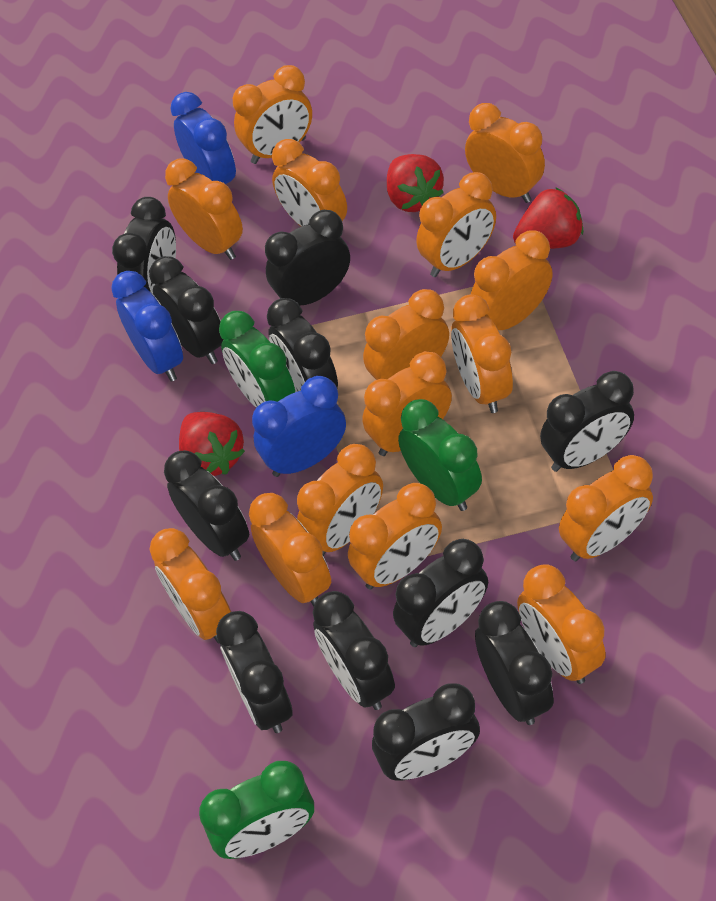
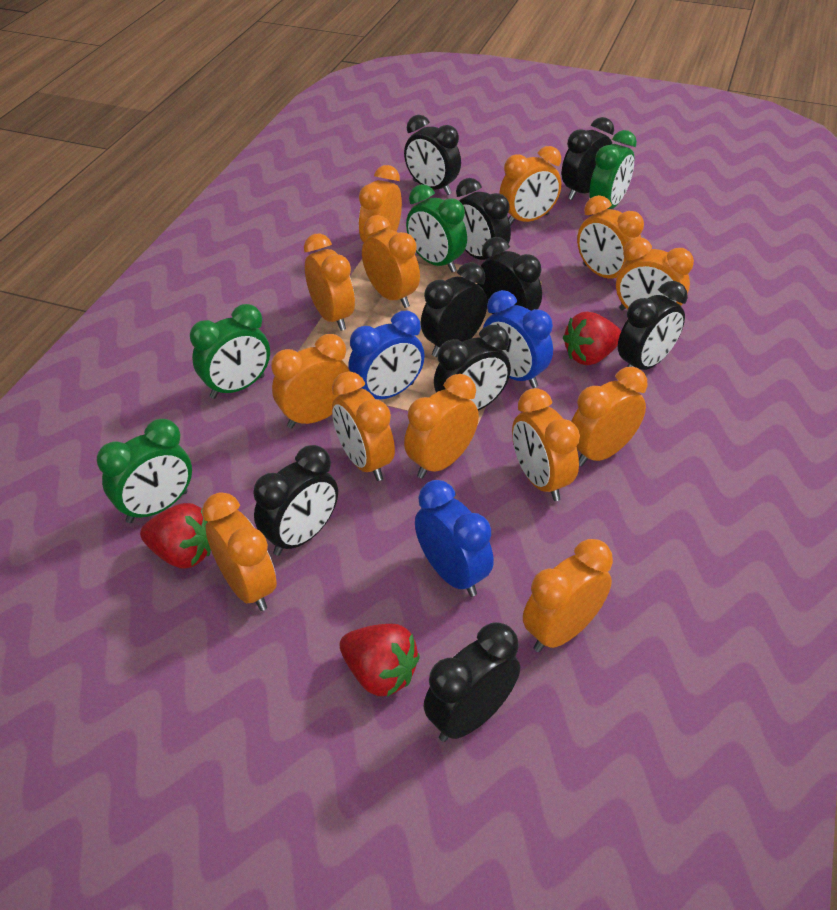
black clock: 11 -> 9
green clock: 3 -> 4
orange clock: 15 -> 13

